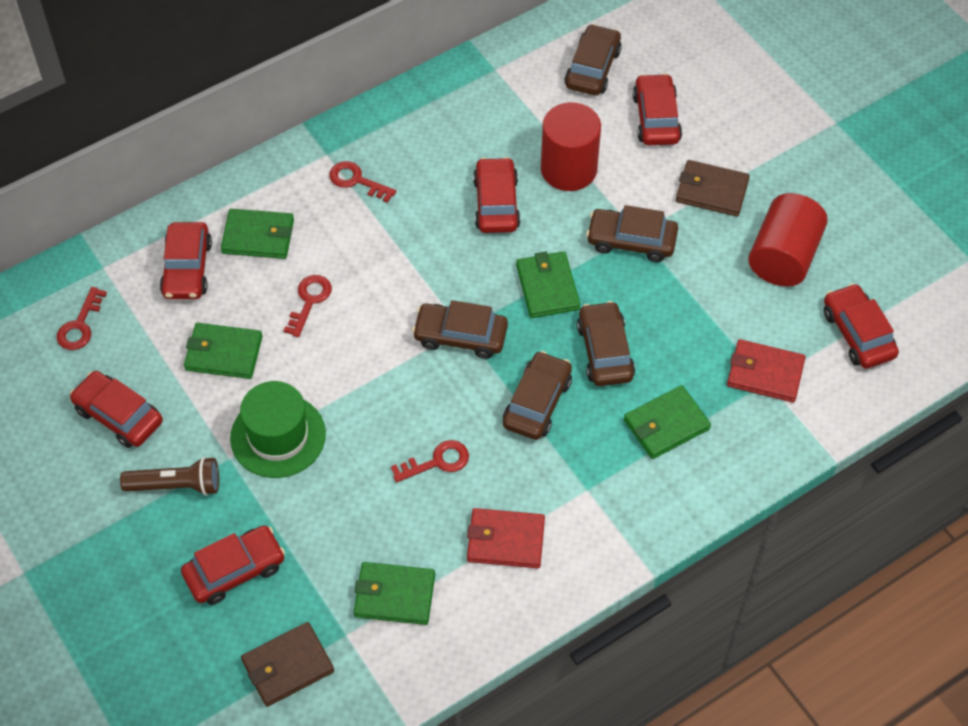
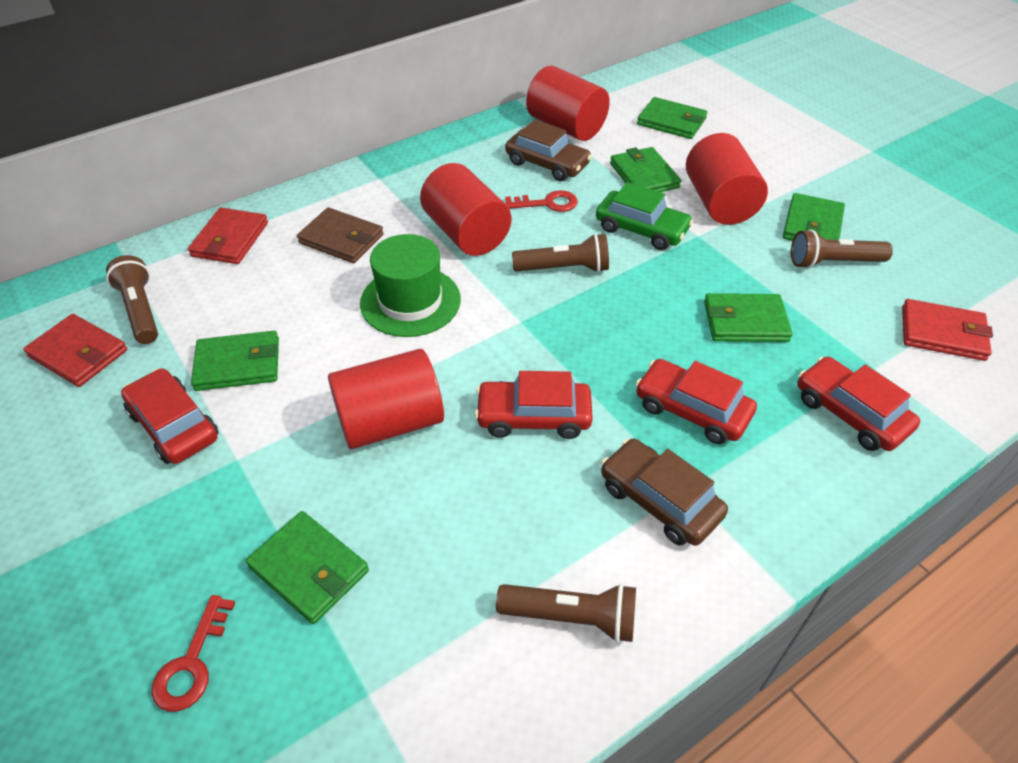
brown car: 5 -> 2
brown flashlight: 1 -> 4
brown wallet: 2 -> 1
green car: 0 -> 1
green wallet: 5 -> 6
red car: 6 -> 4
red cylinder: 2 -> 4
red key: 4 -> 2
red wallet: 2 -> 3

